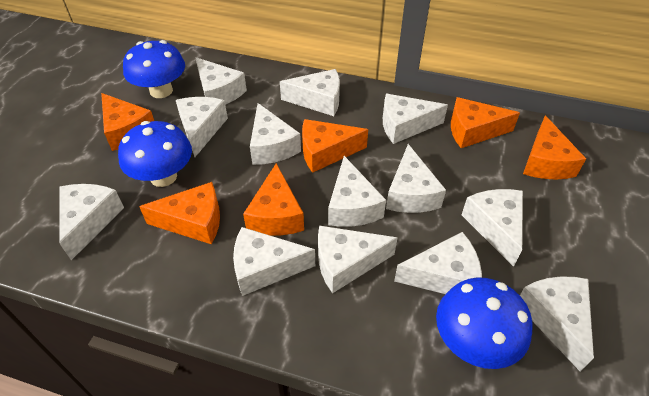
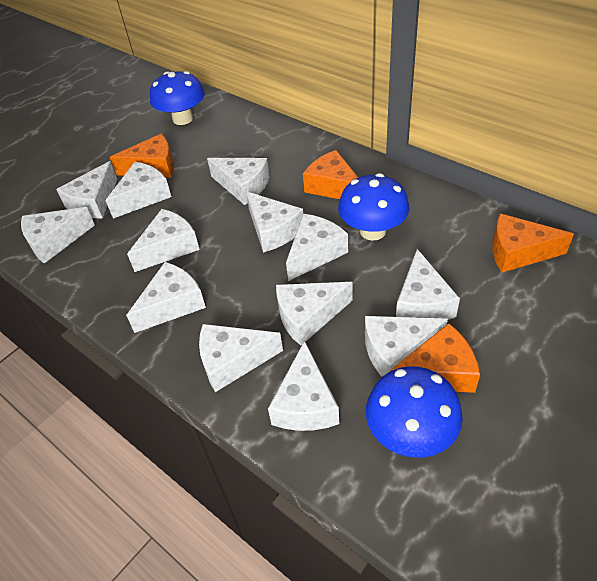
orange cheese: 6 -> 4

